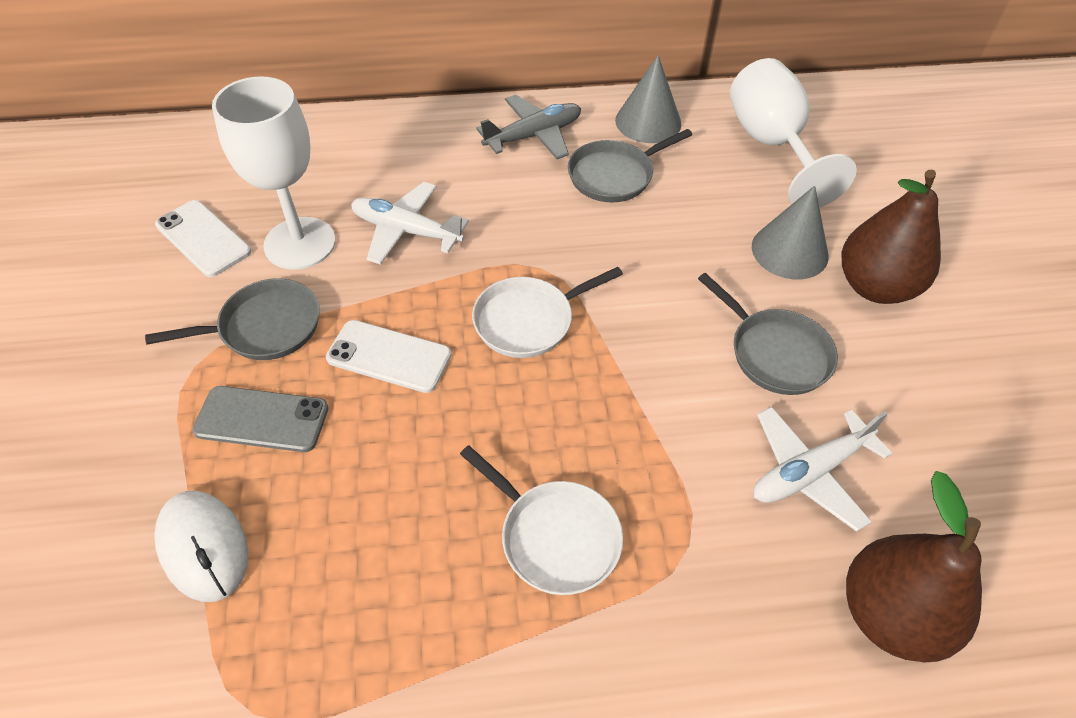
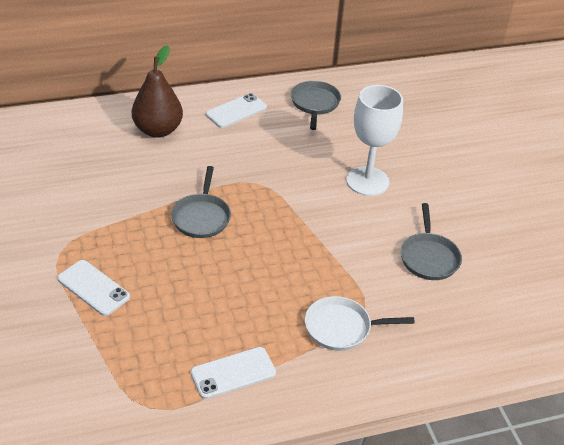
brown pear: 2 -> 1
grey cone: 2 -> 0
grey phone: 1 -> 0
grey plane: 1 -> 0
white goblet: 2 -> 1
white mouse: 1 -> 0
white pan: 2 -> 1
white phone: 2 -> 3
white plane: 2 -> 0

